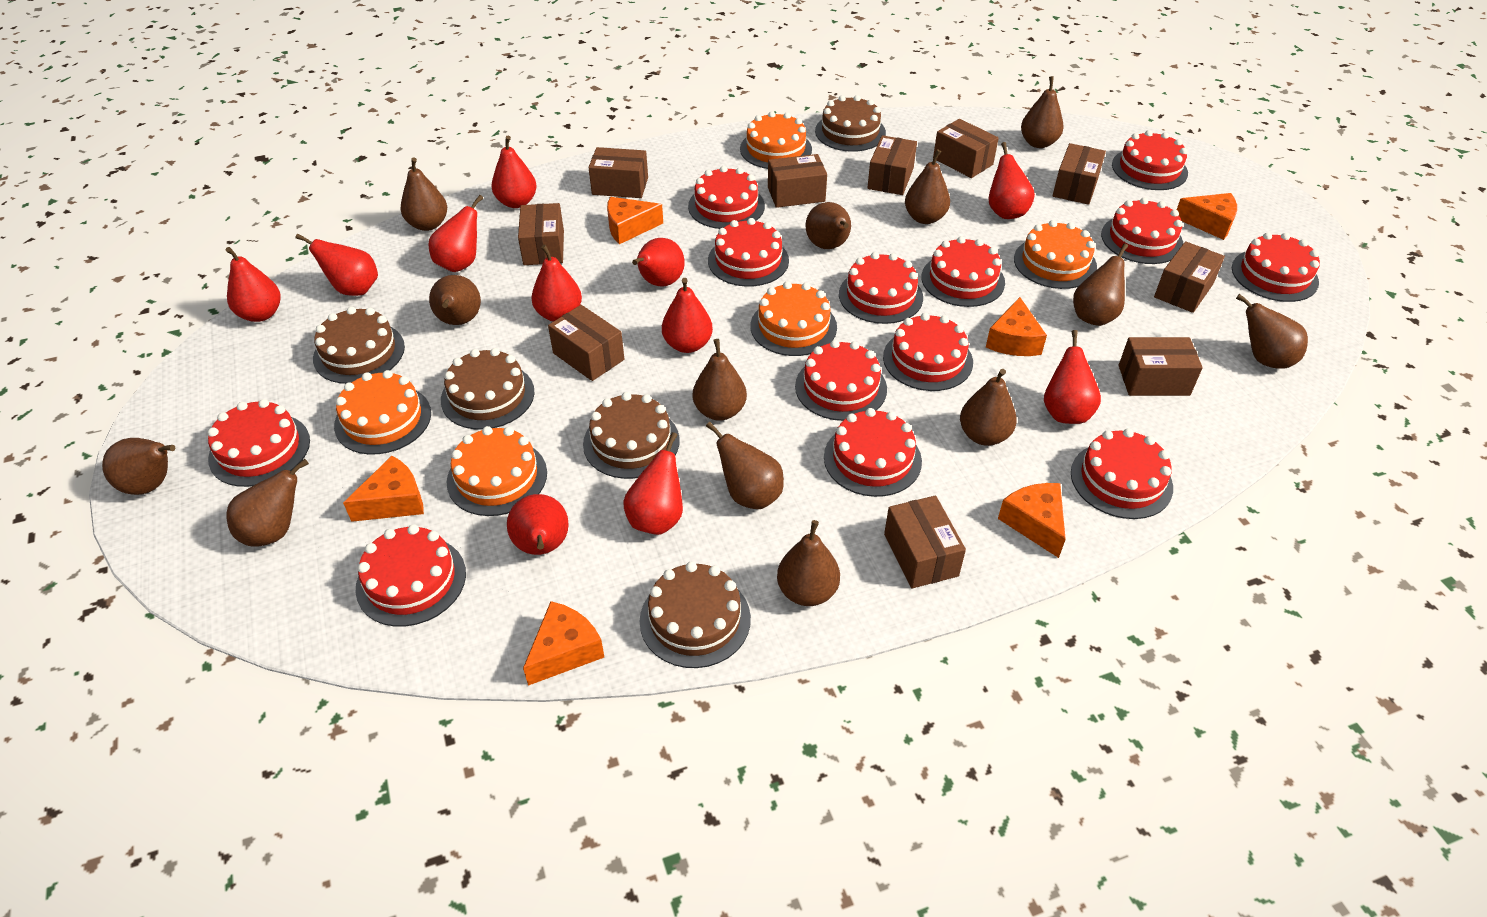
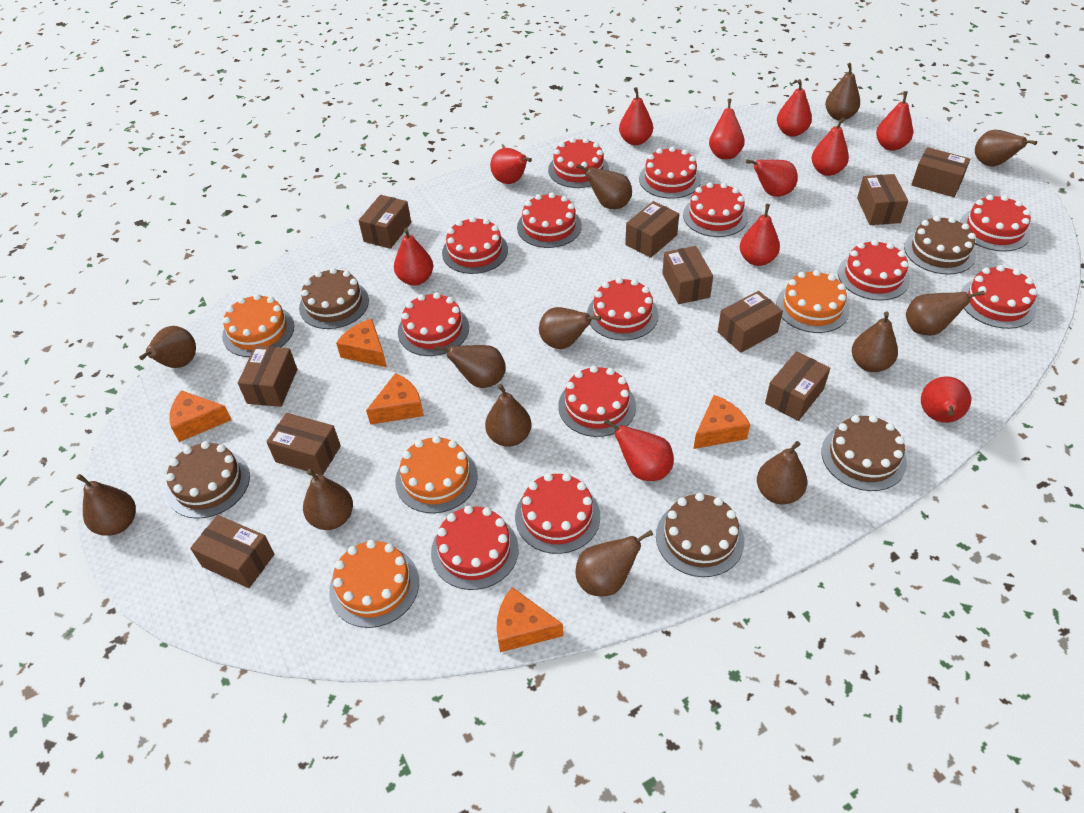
orange cake: 5 -> 4
orange cheese: 6 -> 5

